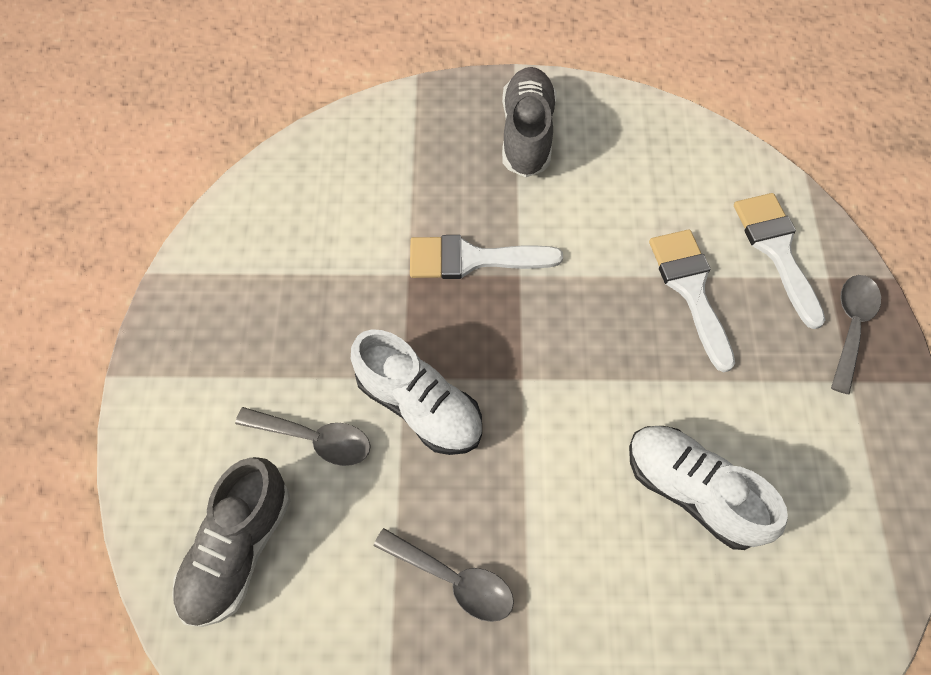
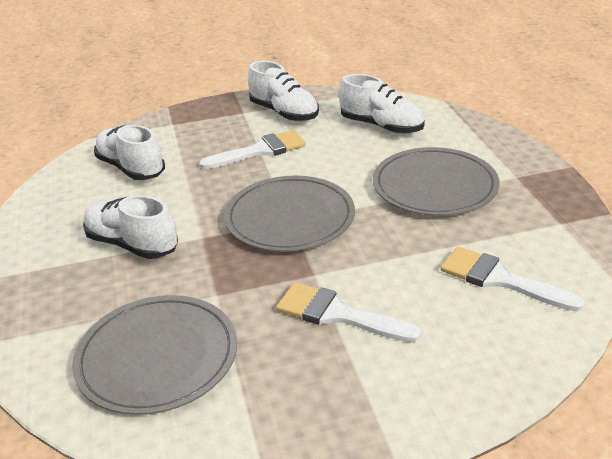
grey plate: 0 -> 3
grey shoe: 2 -> 0
grey spoon: 3 -> 0
white shoe: 2 -> 4

